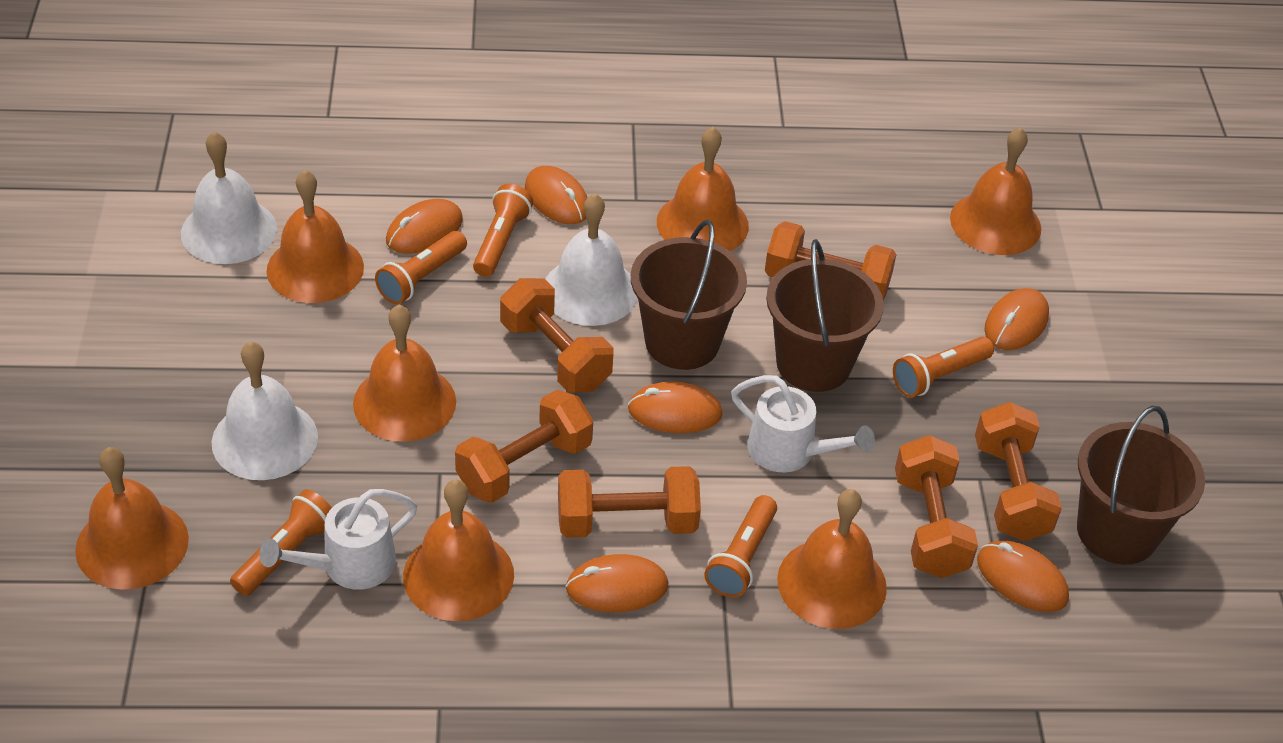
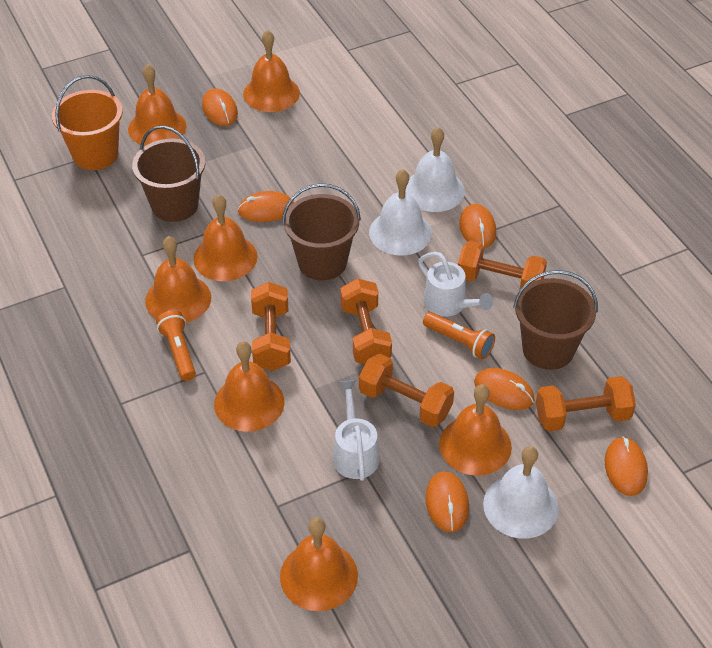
orange bucket: 0 -> 1
orange dumbbell: 6 -> 5
orange flashlight: 5 -> 2

